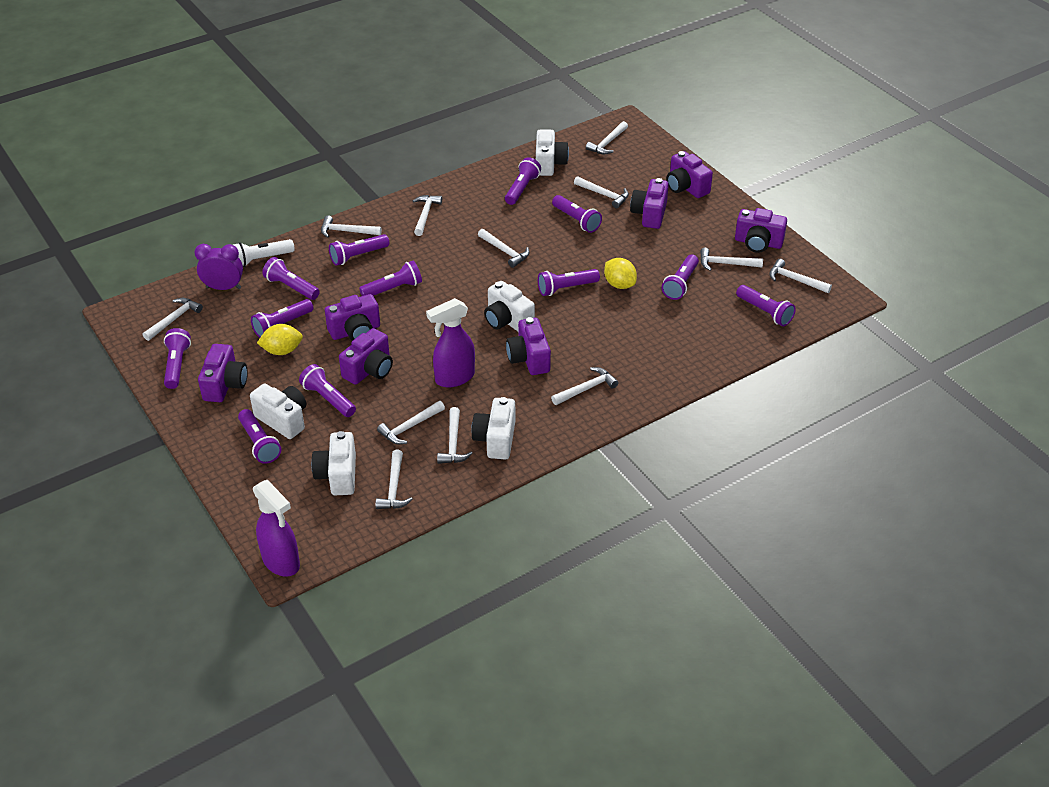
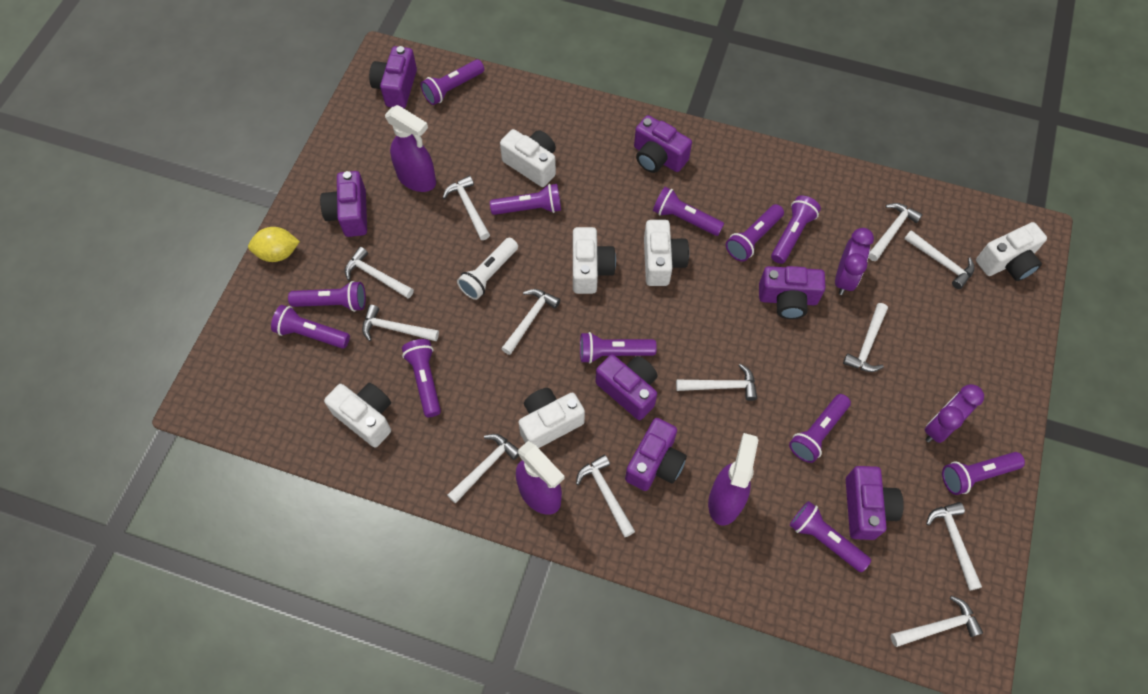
purple clock: 1 -> 2
purple spray bottle: 2 -> 3
white camera: 5 -> 6
yellow lemon: 2 -> 1

